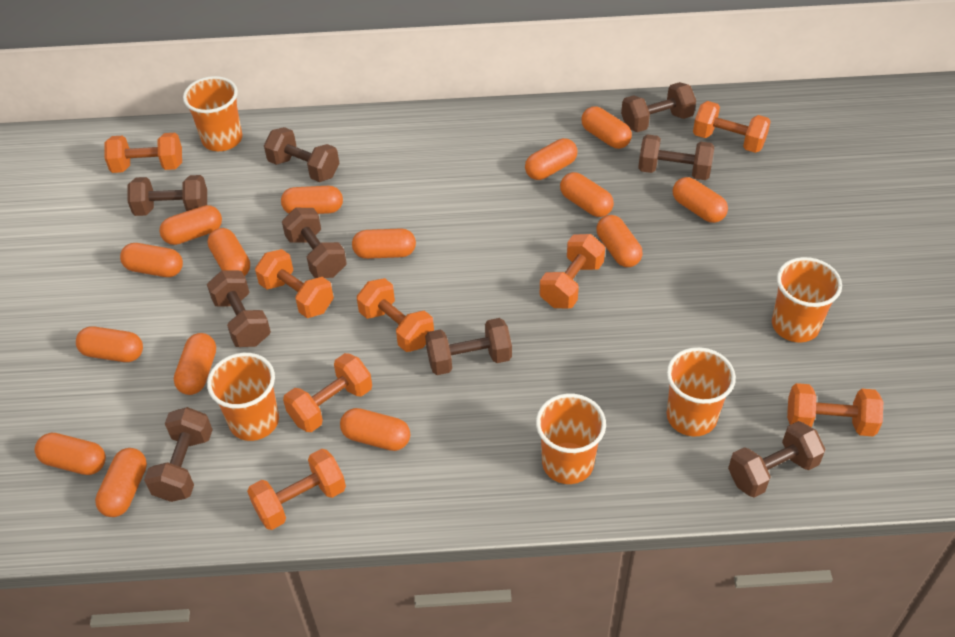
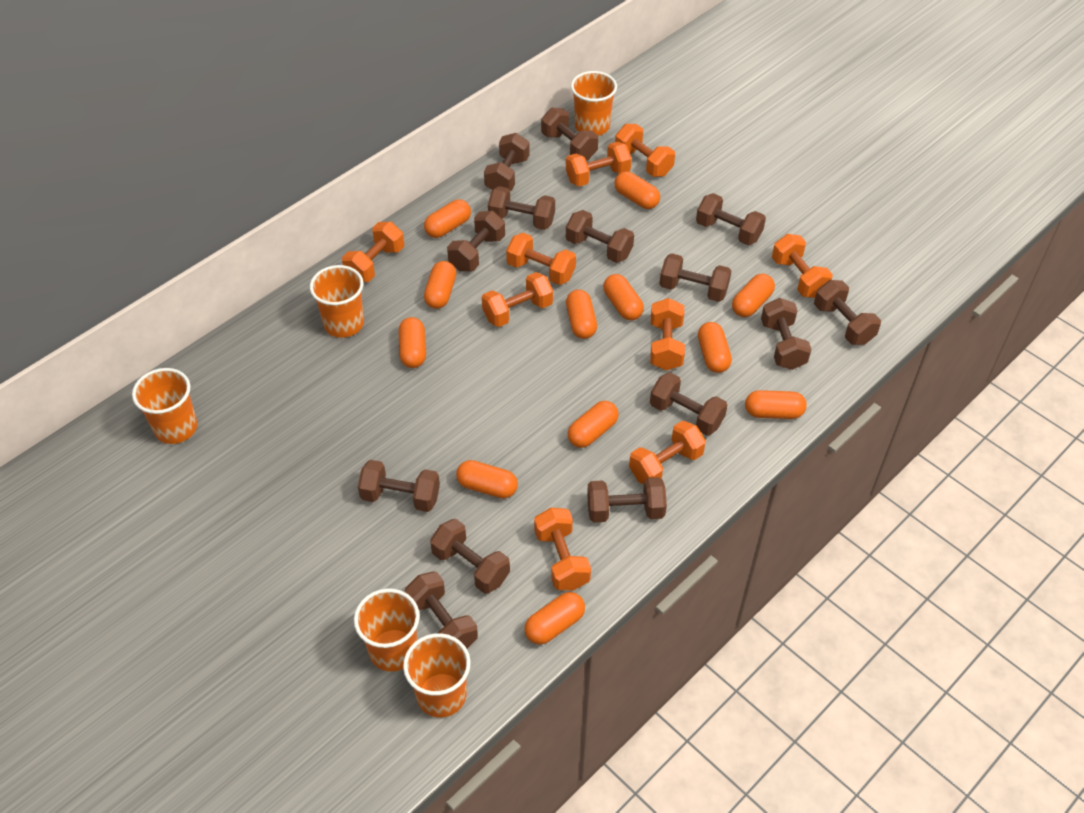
brown dumbbell: 9 -> 14
orange capsule: 15 -> 12
orange dumbbell: 8 -> 9

